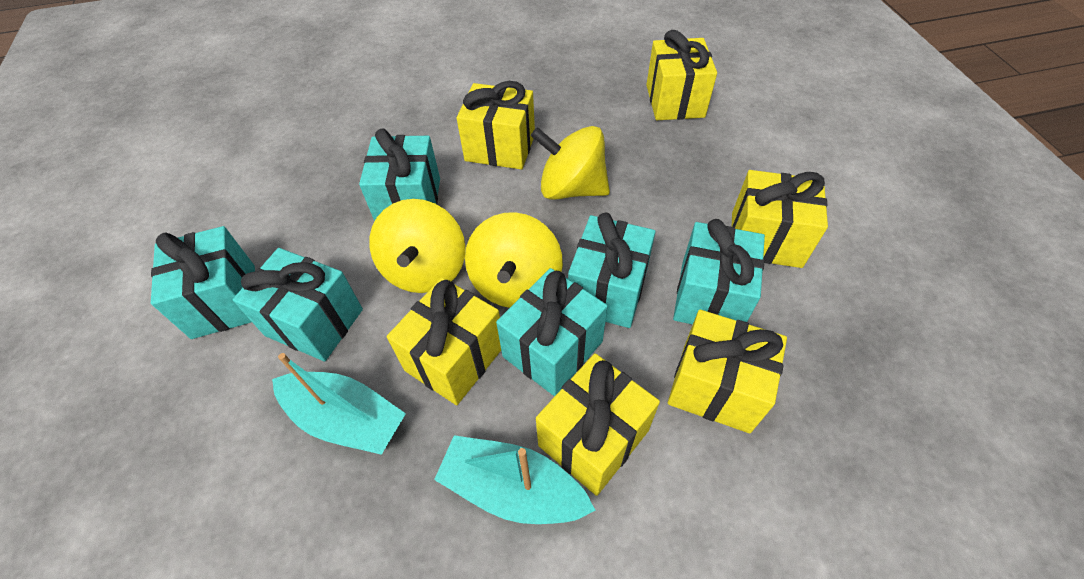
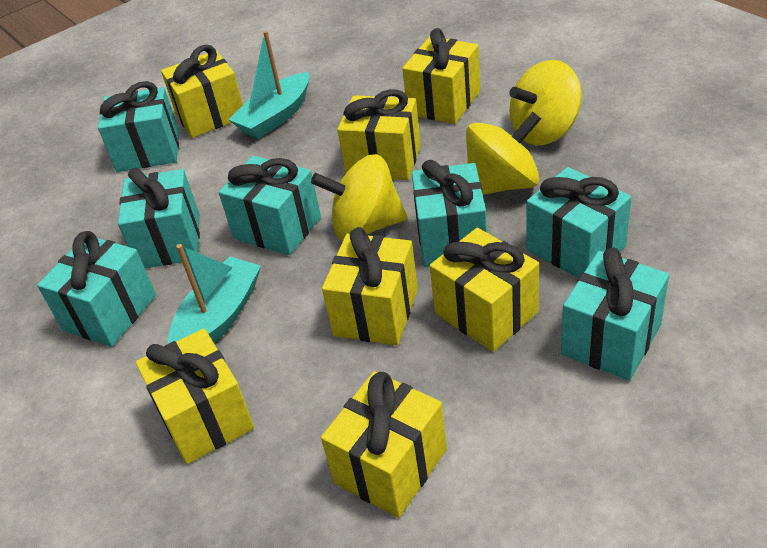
turquoise gift: 6 -> 7
yellow gift: 6 -> 7

